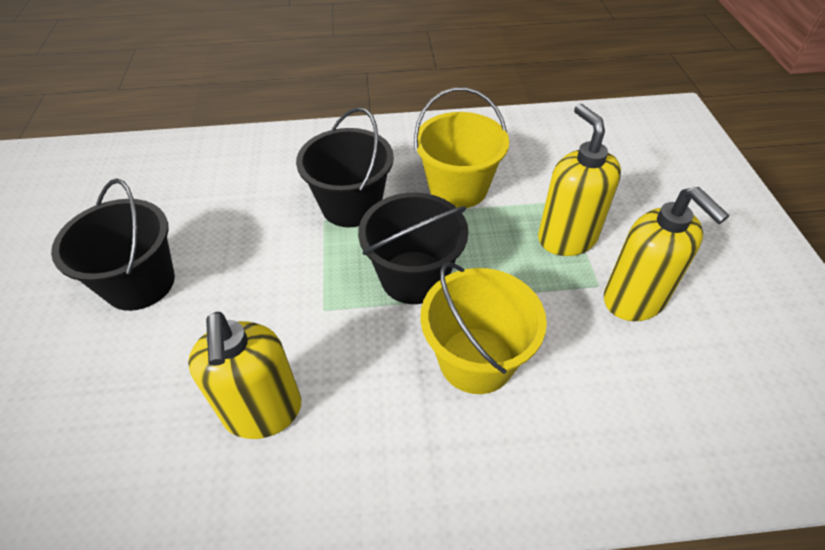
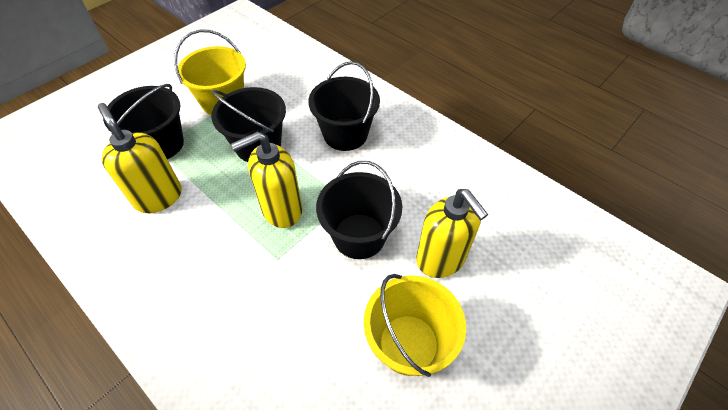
black bucket: 3 -> 4

